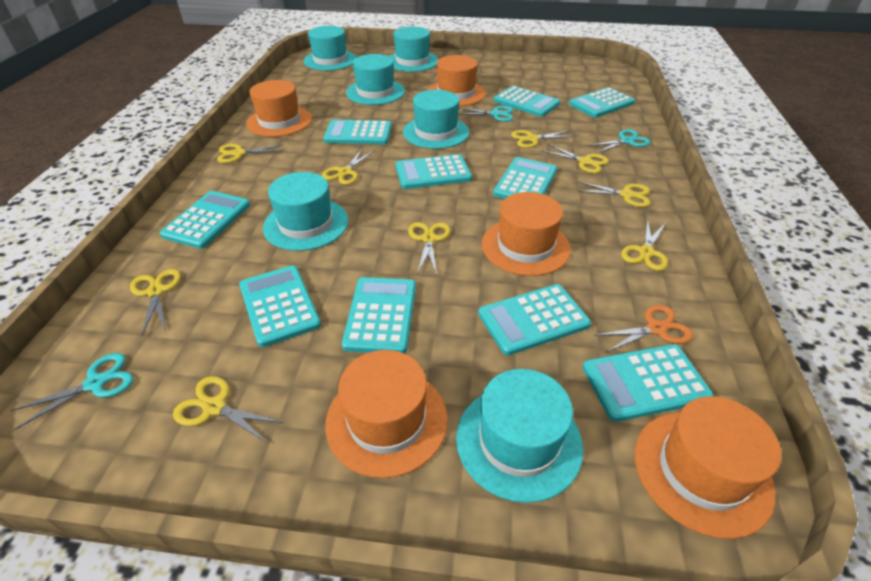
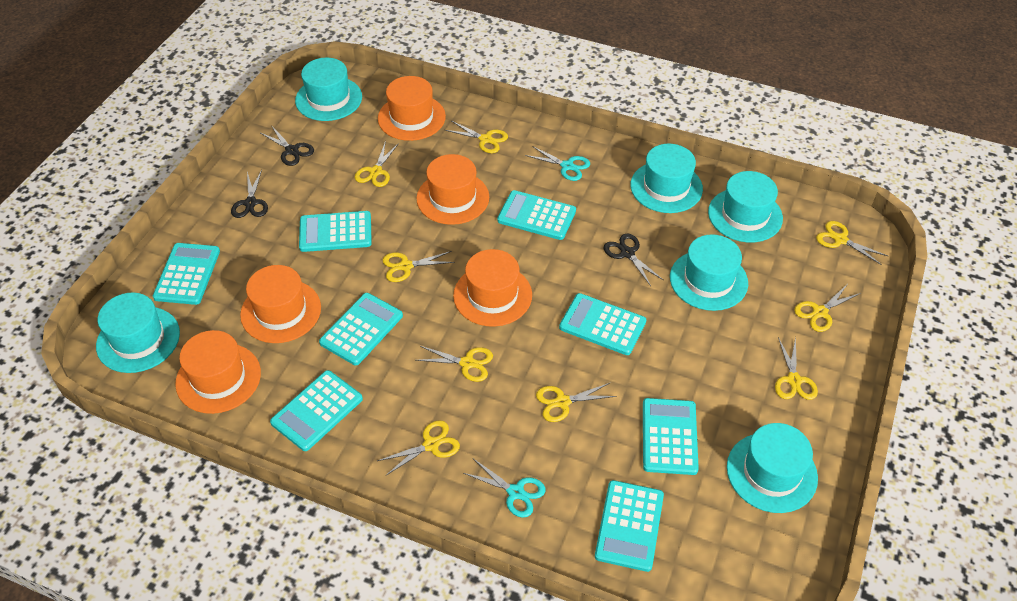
black scissors: 0 -> 3
orange scissors: 1 -> 0
turquoise calculator: 10 -> 8
turquoise scissors: 3 -> 2

